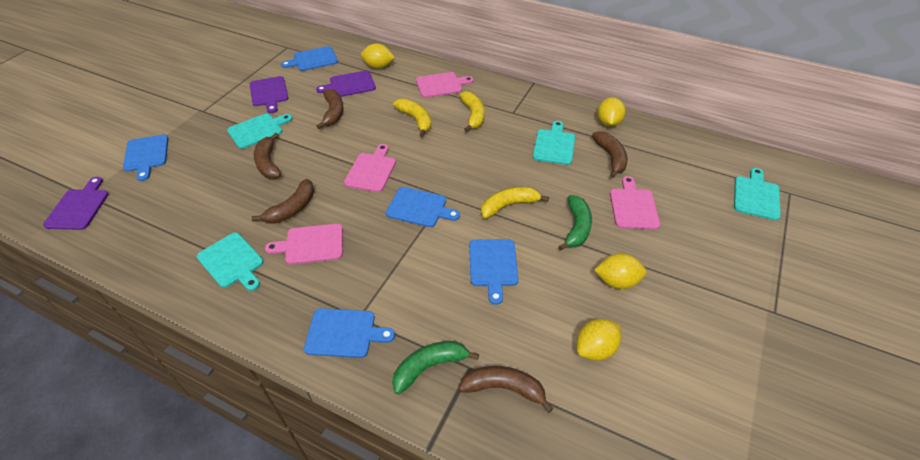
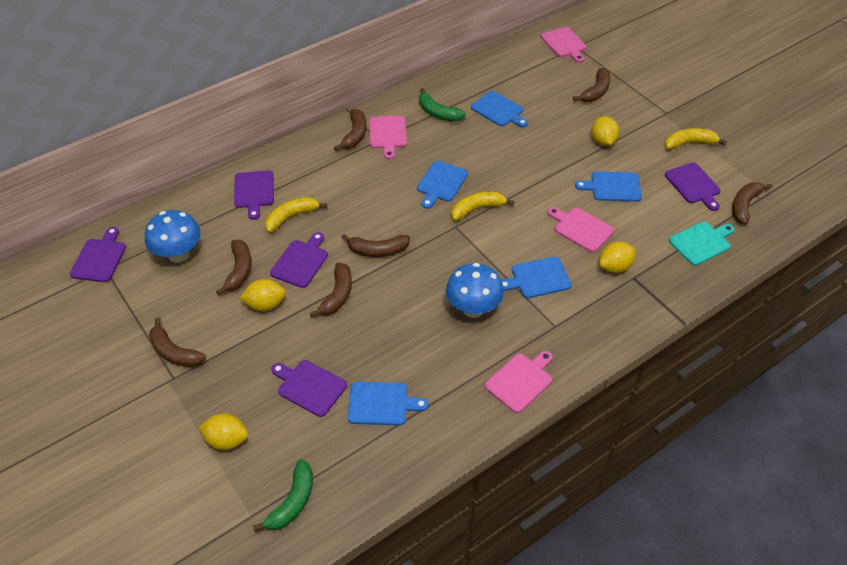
blue mushroom: 0 -> 2
brown banana: 5 -> 7
purple cutting board: 3 -> 5
turquoise cutting board: 4 -> 1

